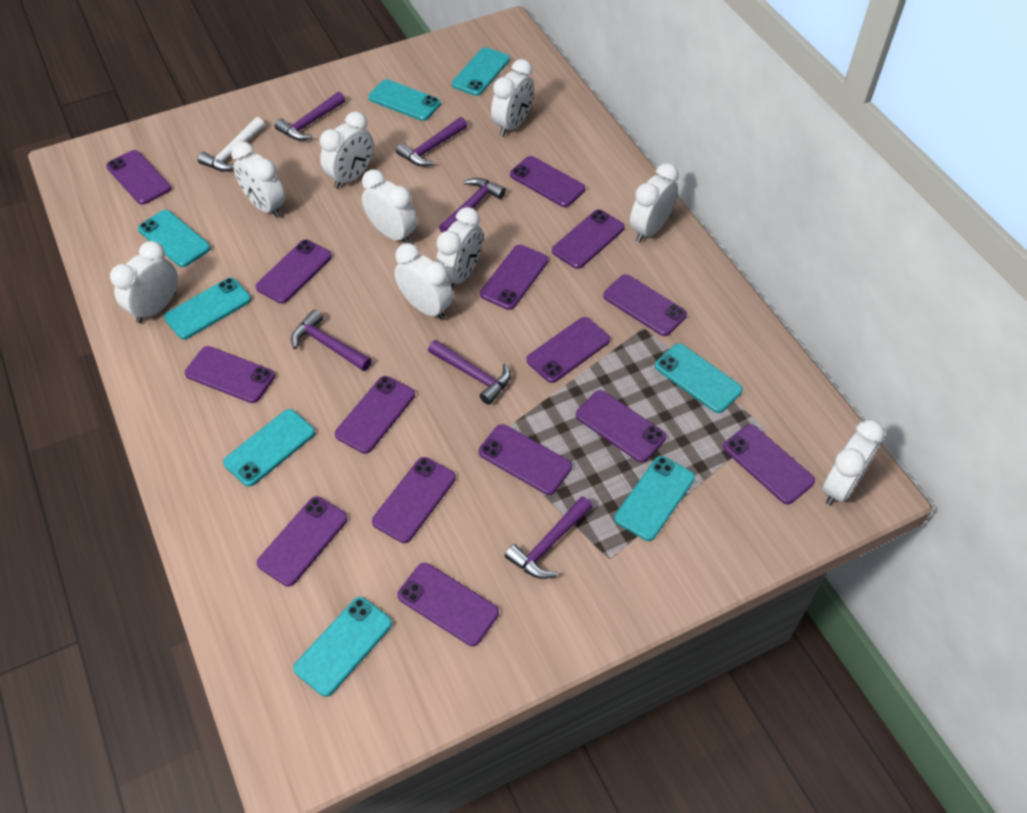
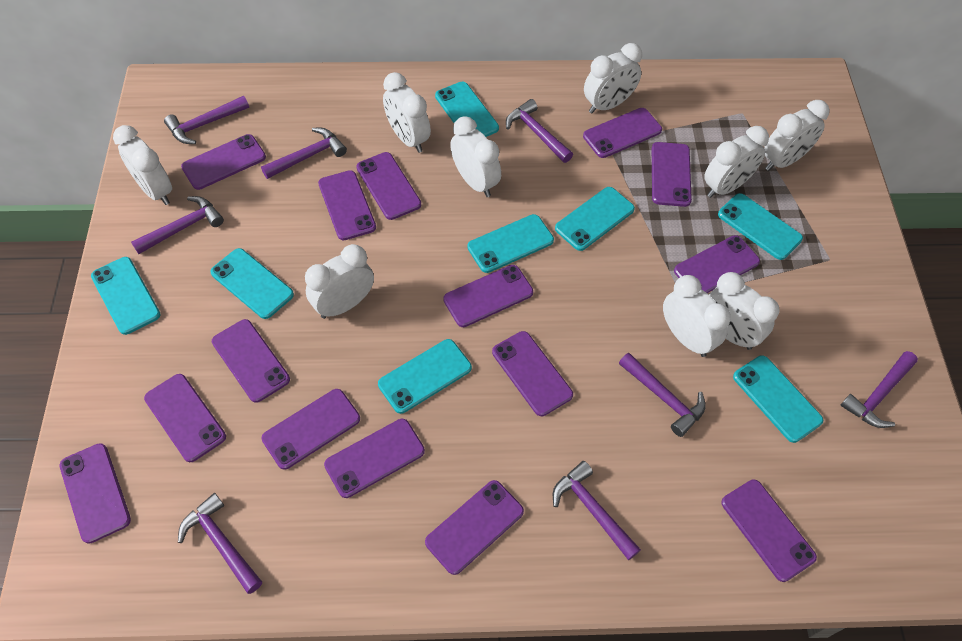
purple hammer: 6 -> 8
white hammer: 1 -> 0

